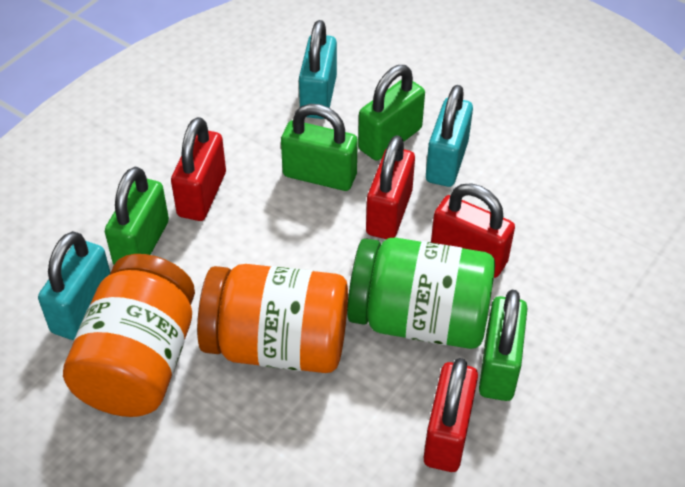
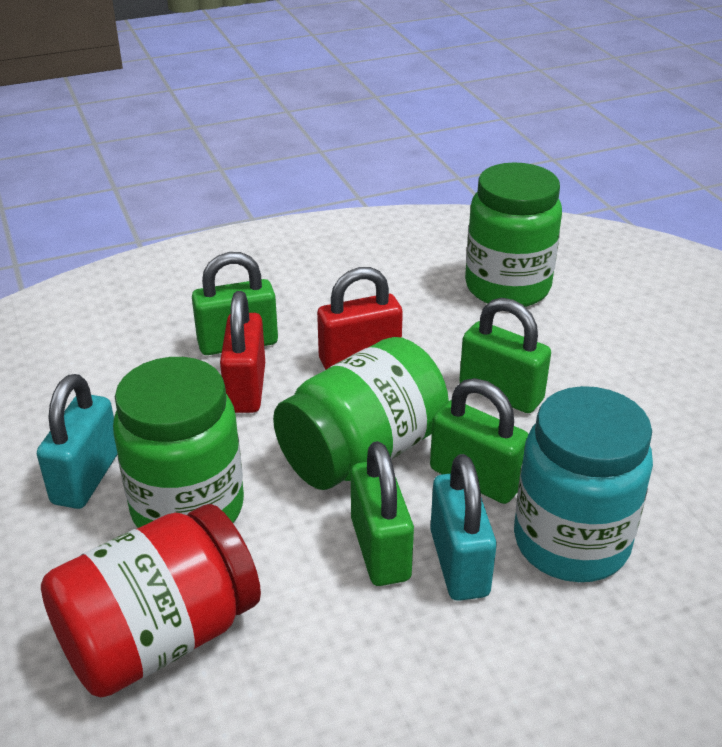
green jar: 1 -> 3
orange jar: 2 -> 0
red jar: 0 -> 1
red padlock: 4 -> 2
turquoise jar: 0 -> 1
turquoise padlock: 3 -> 2

